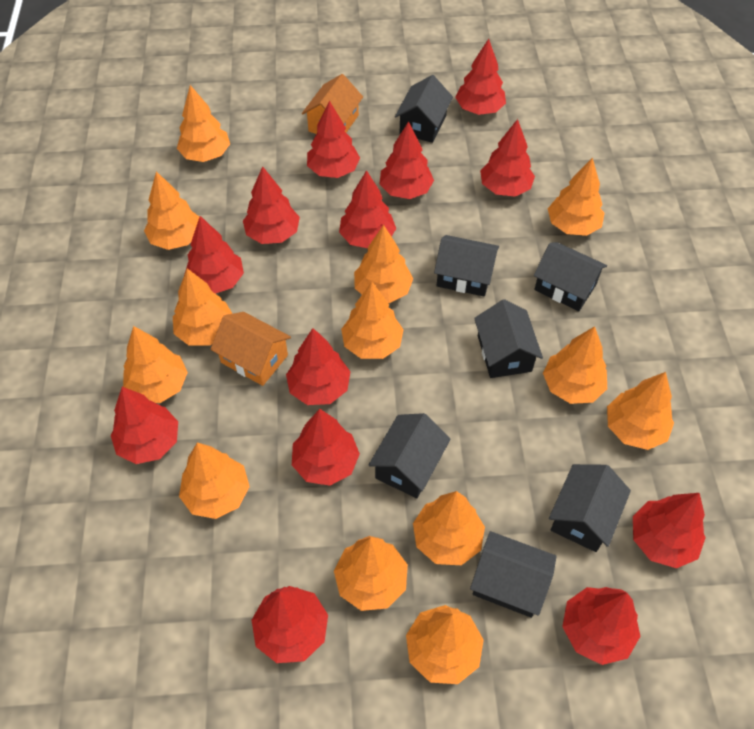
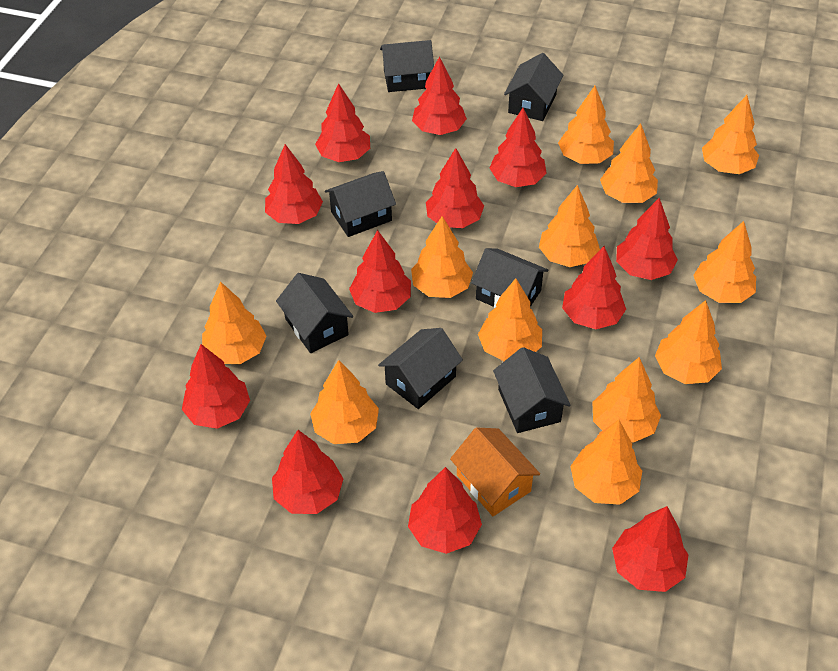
orange house: 2 -> 1
orange tree: 13 -> 12
red tree: 13 -> 12

